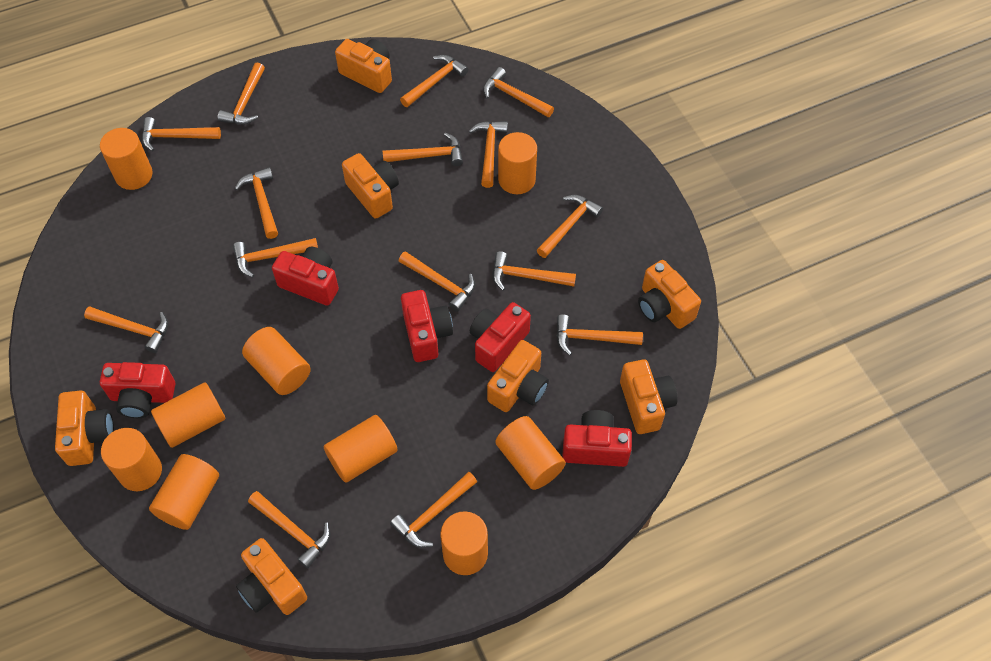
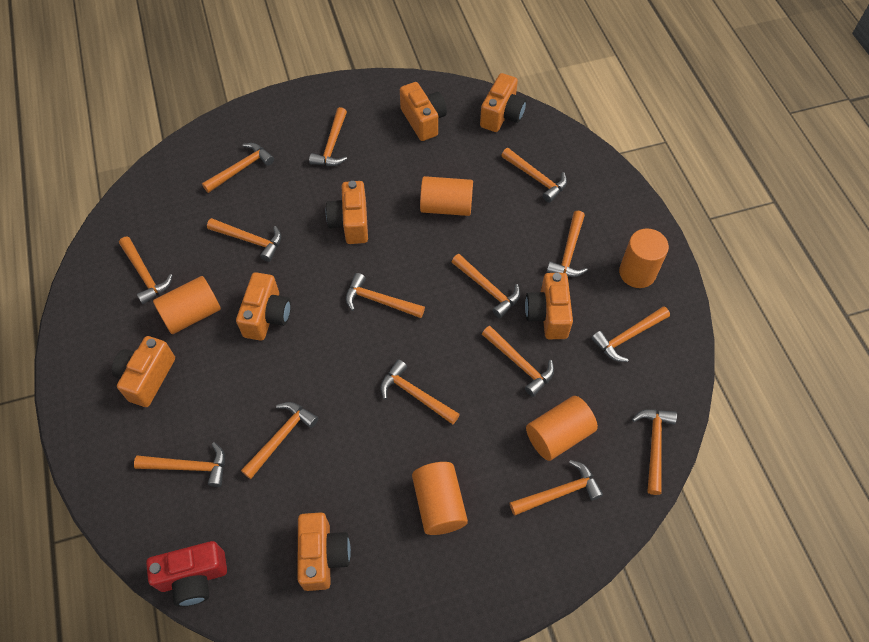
orange cylinder: 9 -> 5
red camera: 5 -> 1

